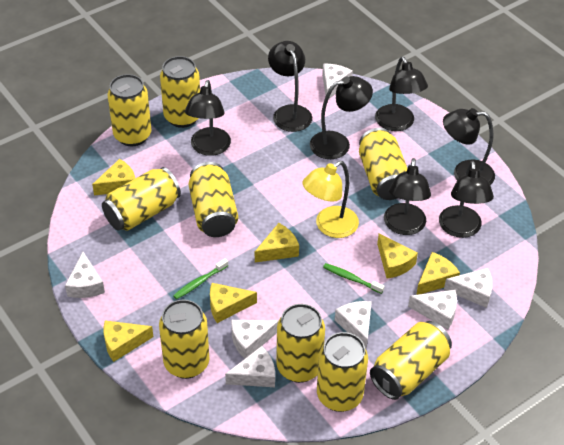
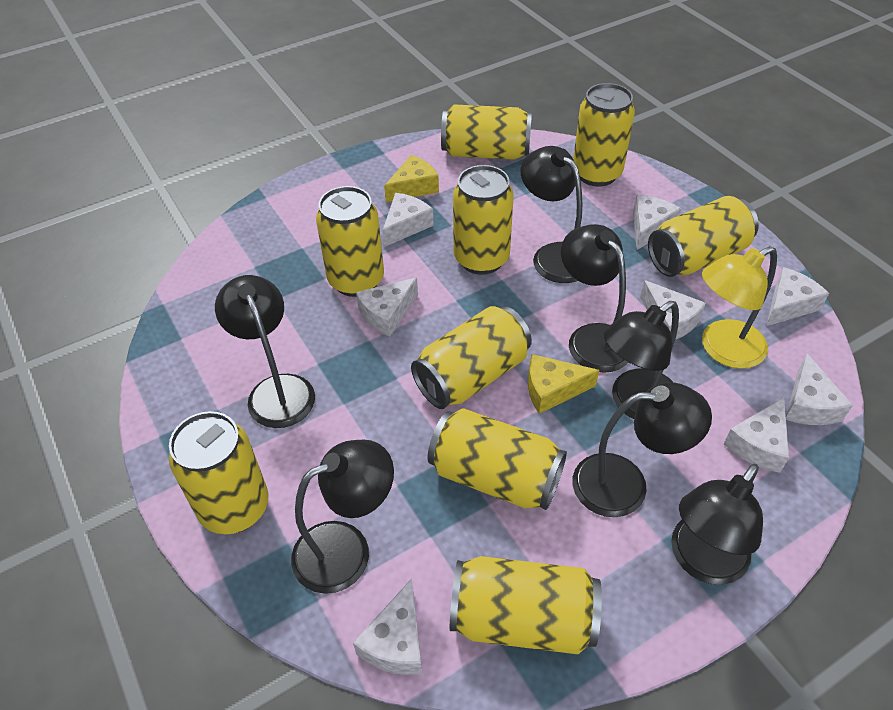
green toothbrush: 2 -> 0
white cheese: 7 -> 8
yellow cheese: 6 -> 2

